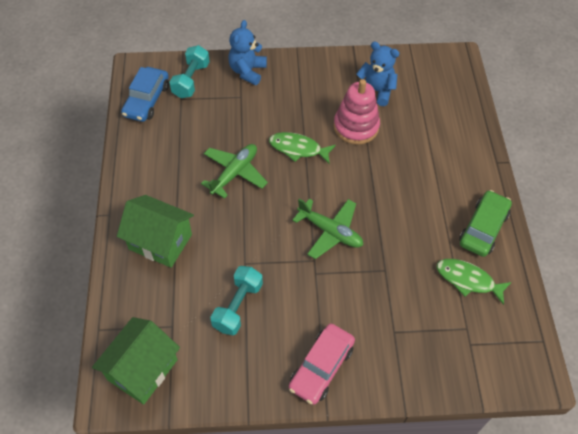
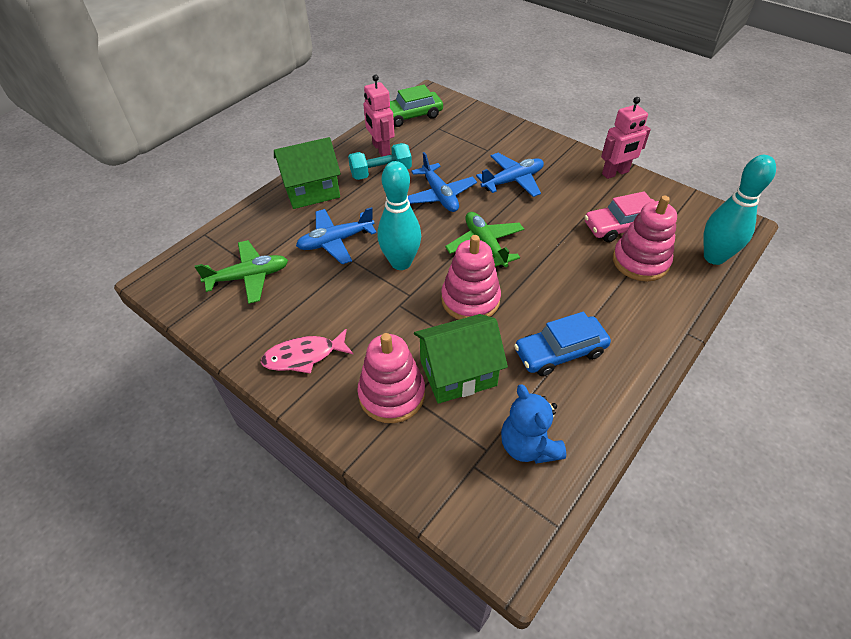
blue plane: 0 -> 3
blue teddy bear: 2 -> 1
green fish: 2 -> 0
pink fish: 0 -> 1
pink robot: 0 -> 2
pink stacking toy: 1 -> 3
turquoise bowling pin: 0 -> 2
turquoise dumbbell: 2 -> 1

